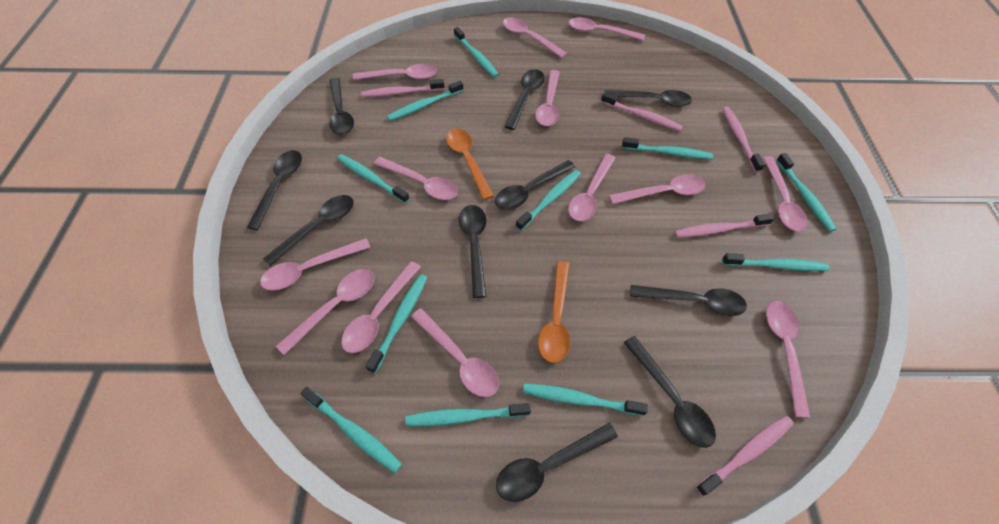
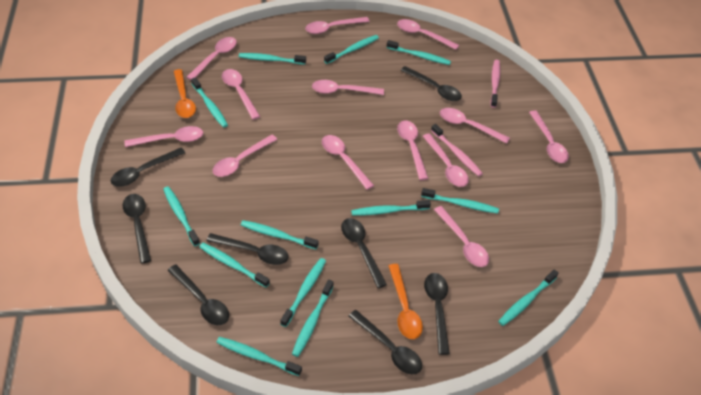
black spoon: 10 -> 8
pink toothbrush: 5 -> 2
turquoise toothbrush: 11 -> 13

